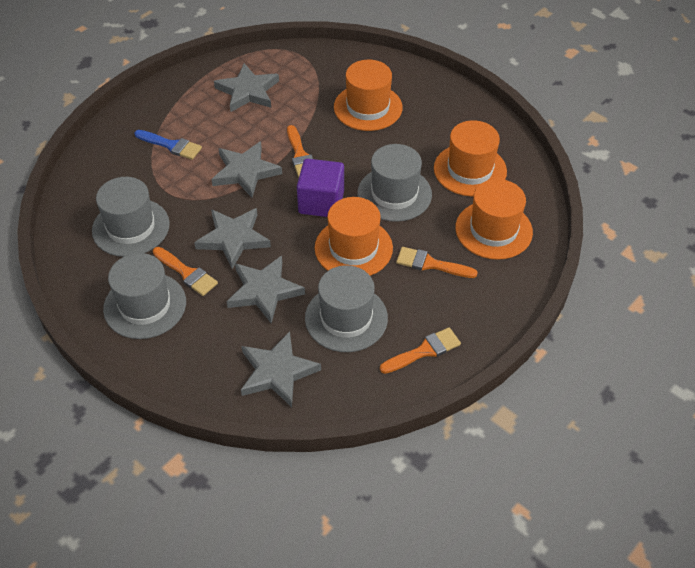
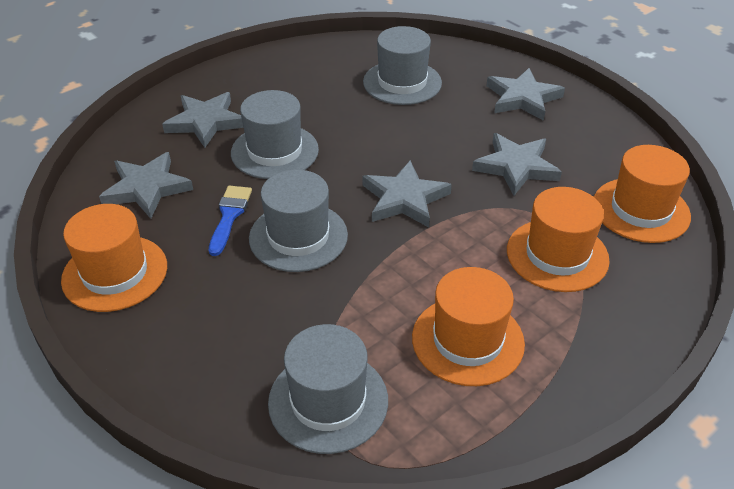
orange brush: 4 -> 0
purple cube: 1 -> 0

